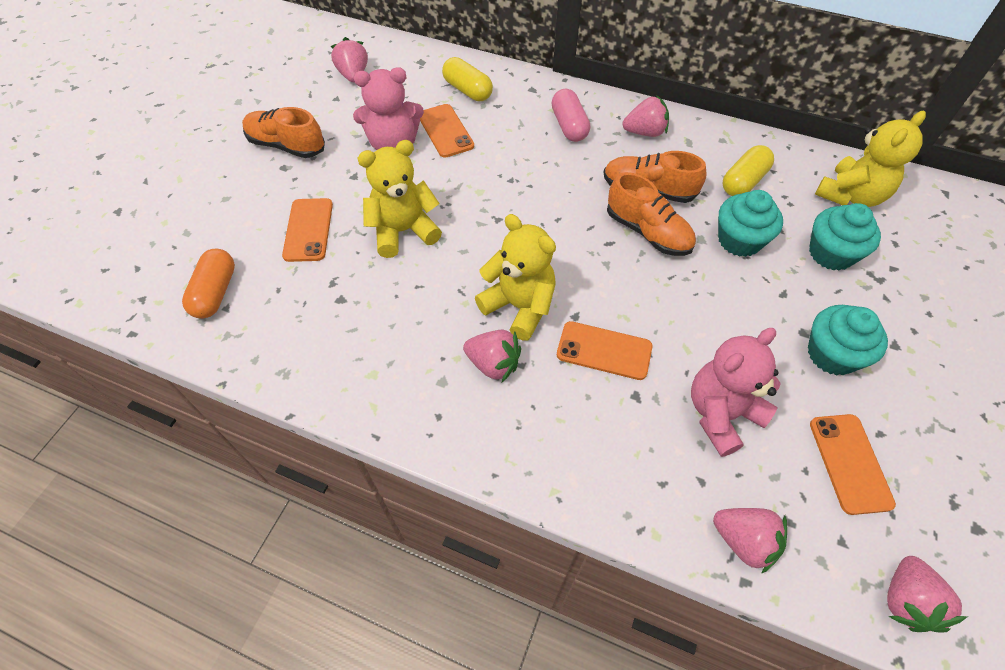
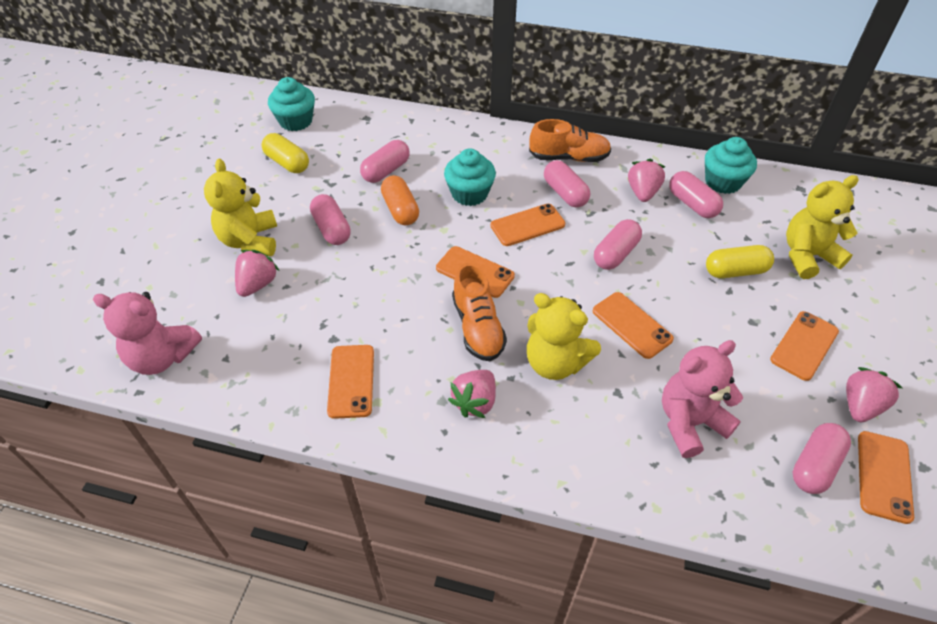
orange phone: 4 -> 6
orange shoe: 3 -> 2
pink capsule: 1 -> 6
pink strawberry: 5 -> 4

